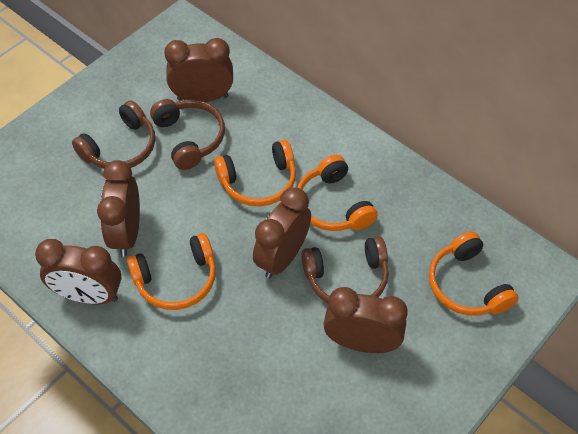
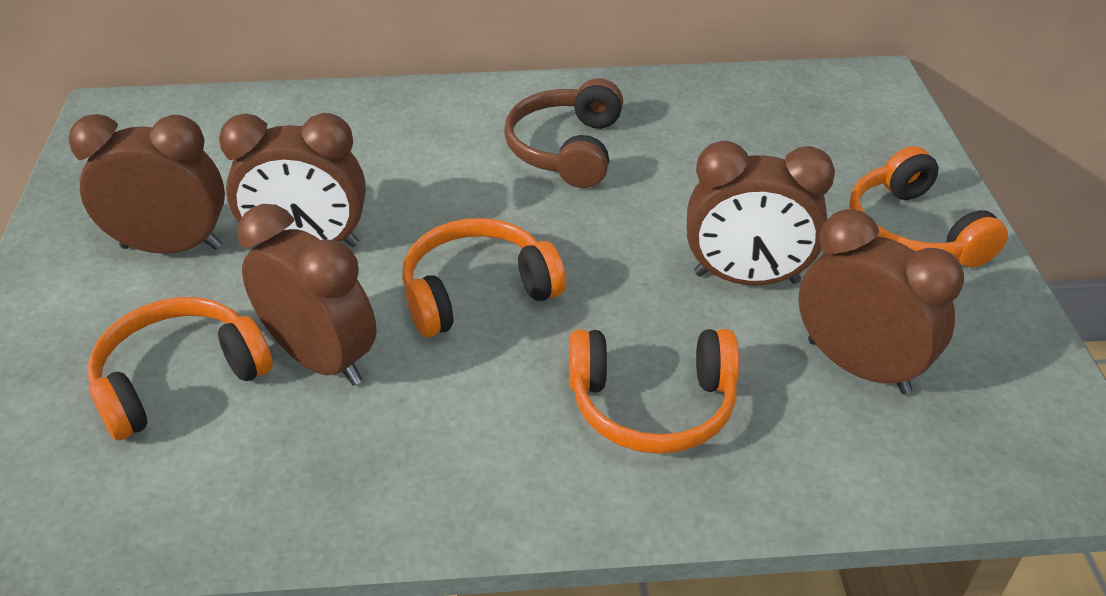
brown headphones: 3 -> 1

